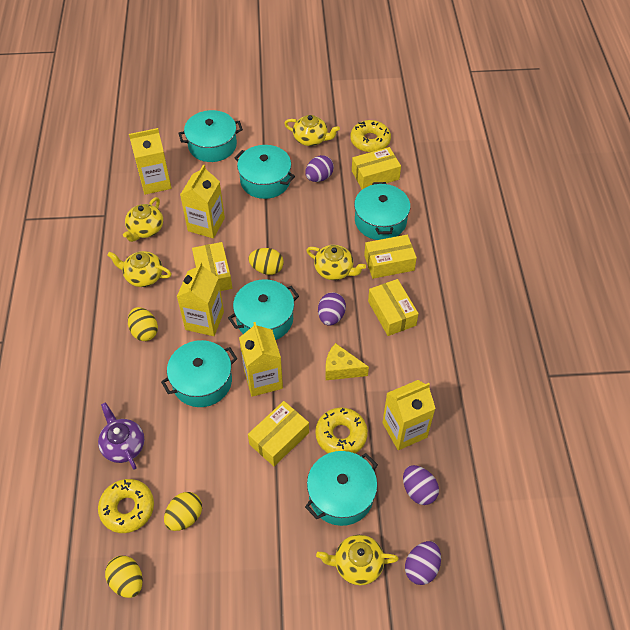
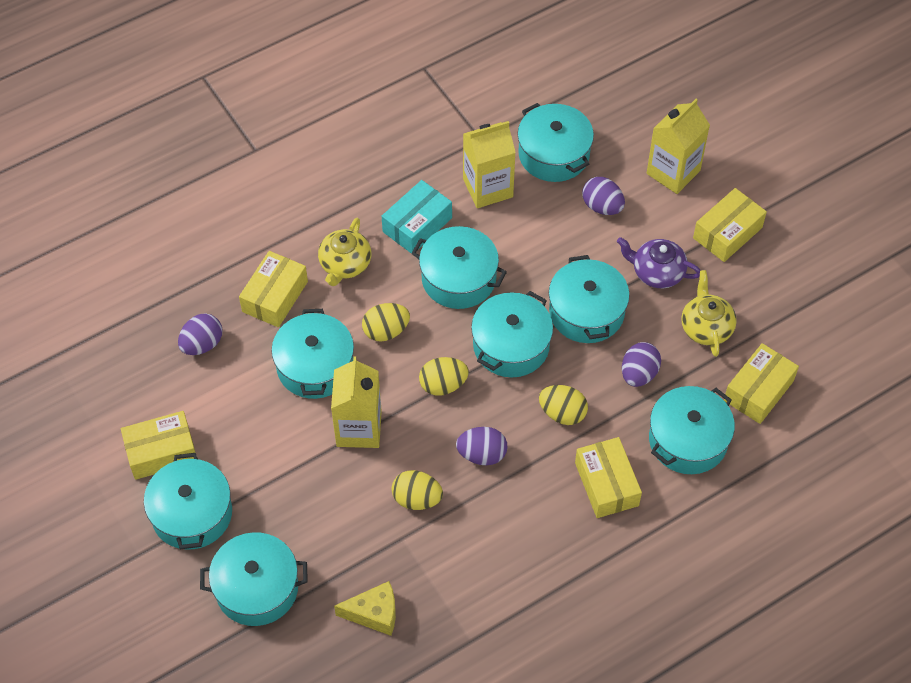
turquoise box: 0 -> 1
turquoise pot: 6 -> 8
yellow carton: 5 -> 3
yellow donut: 3 -> 0
yellow teapot: 5 -> 2

